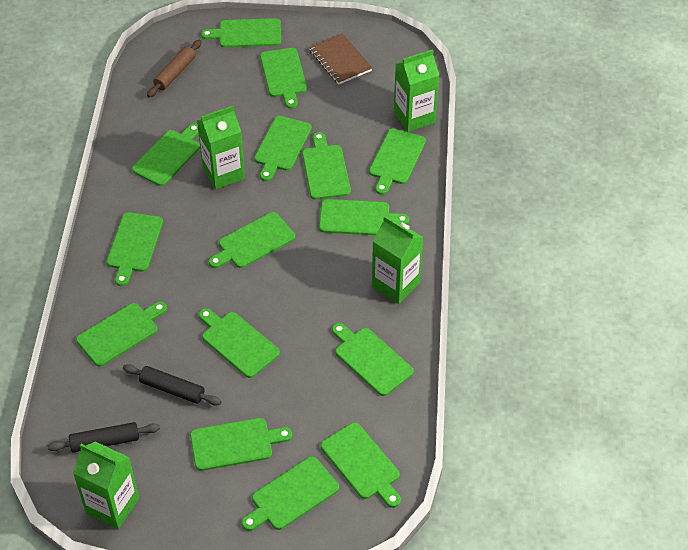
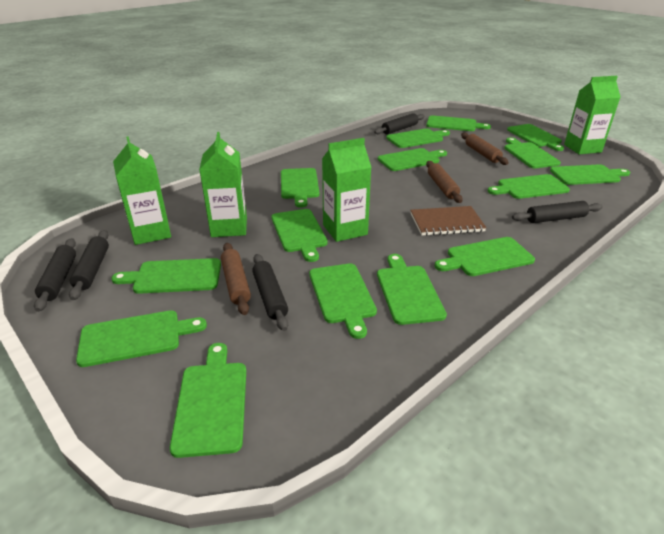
black rolling pin: 2 -> 5
brown rolling pin: 1 -> 3

